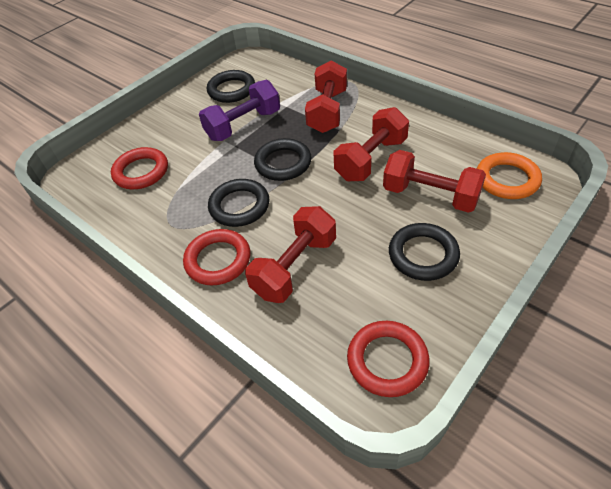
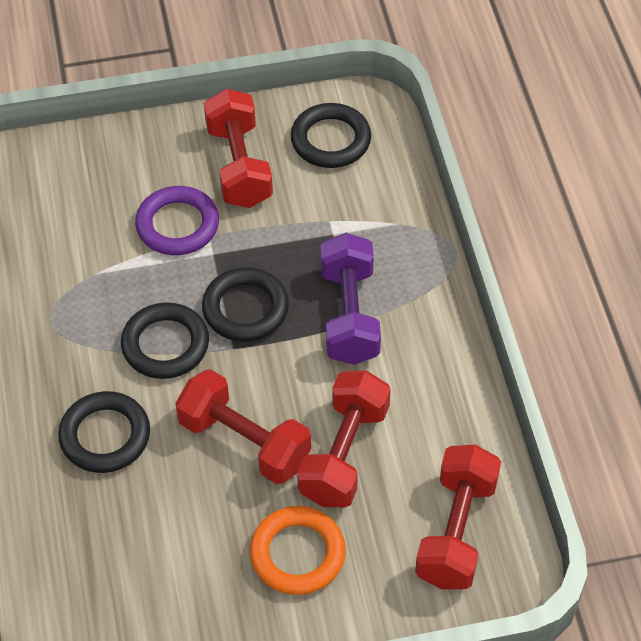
purple ring: 0 -> 1
red ring: 3 -> 0

